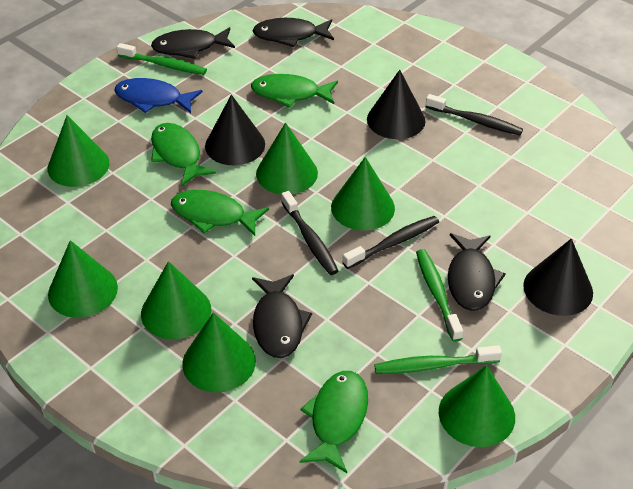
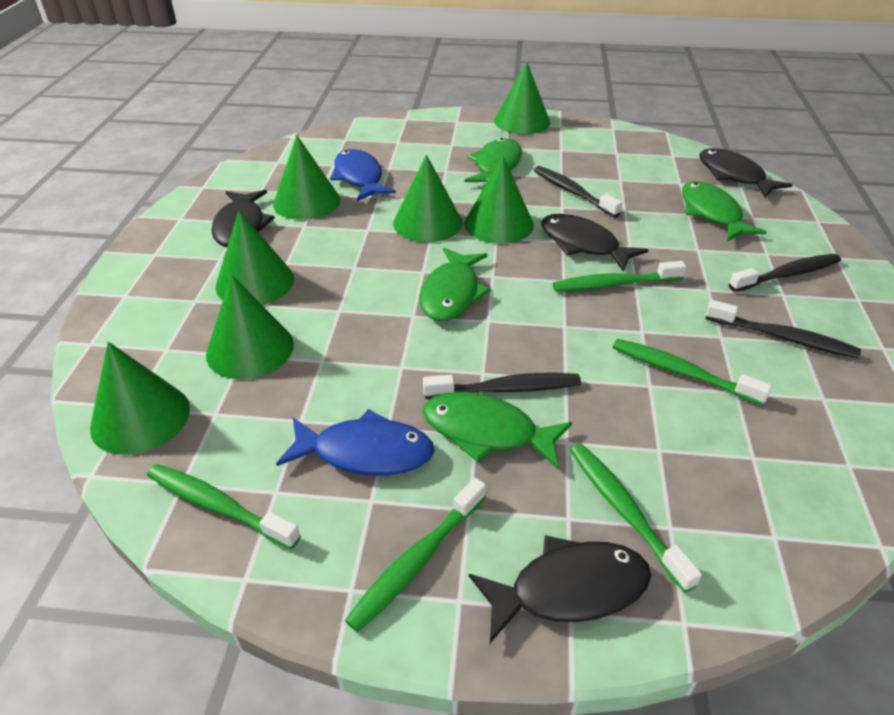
black cone: 3 -> 0
black toothbrush: 3 -> 4
blue fish: 1 -> 2
green toothbrush: 3 -> 5

